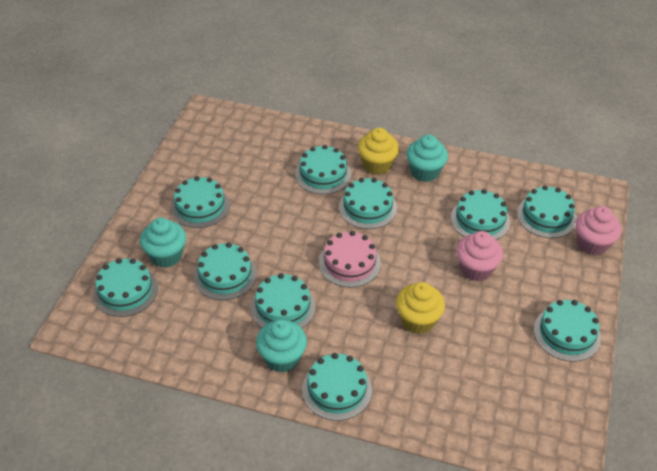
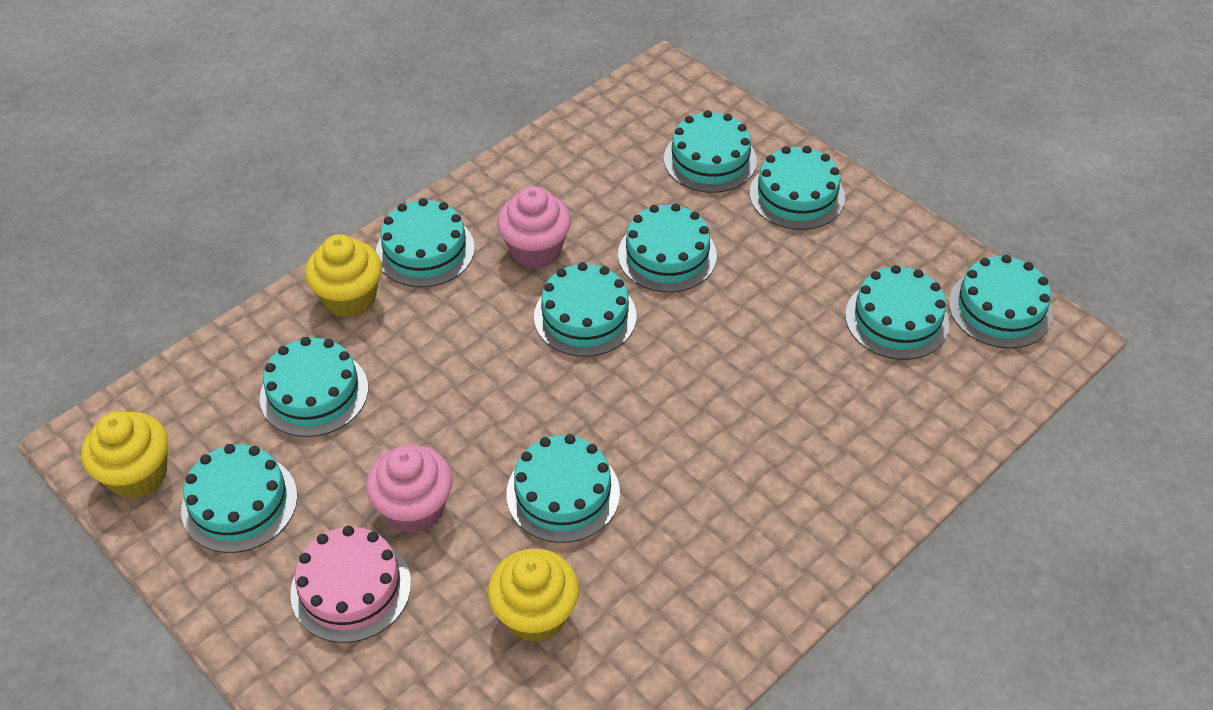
turquoise cupcake: 3 -> 0
yellow cupcake: 2 -> 3

